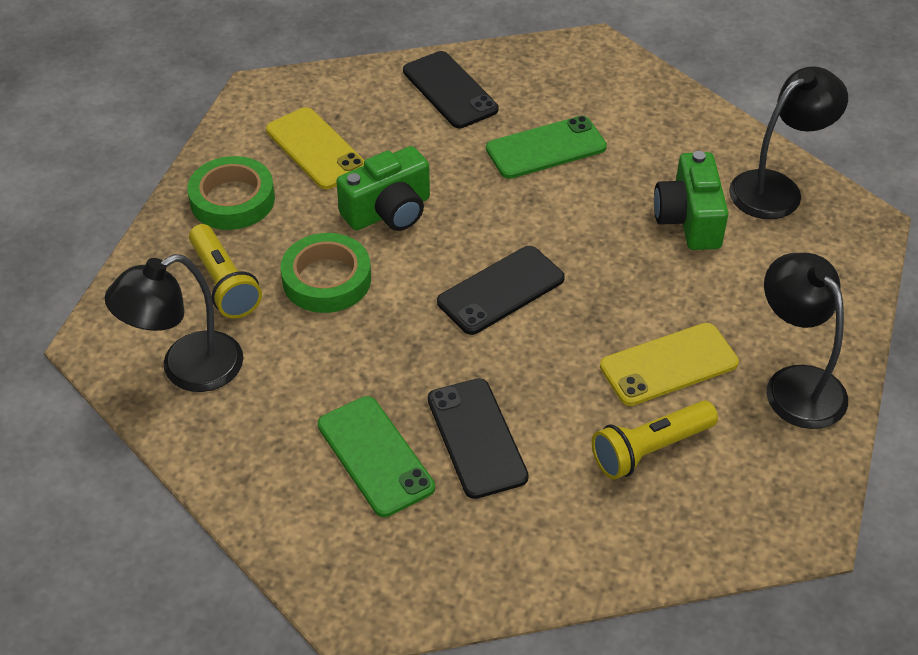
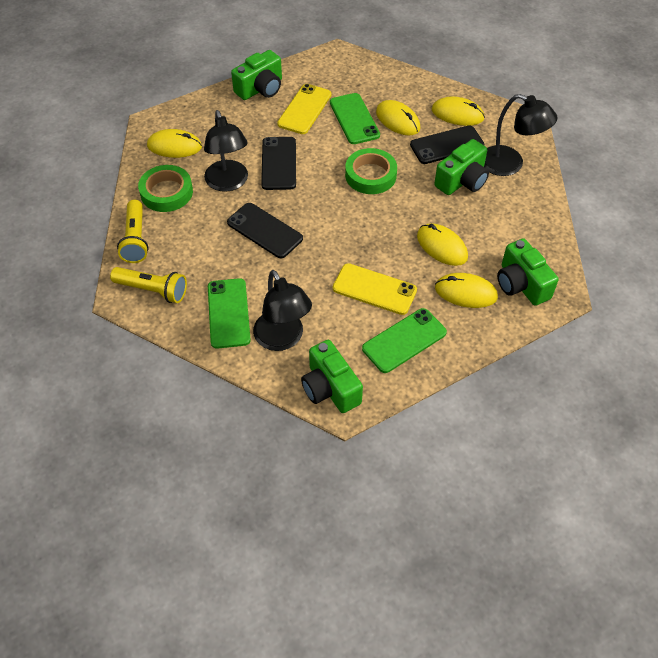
green camera: 2 -> 4
green phone: 2 -> 3
yellow mouse: 0 -> 5

